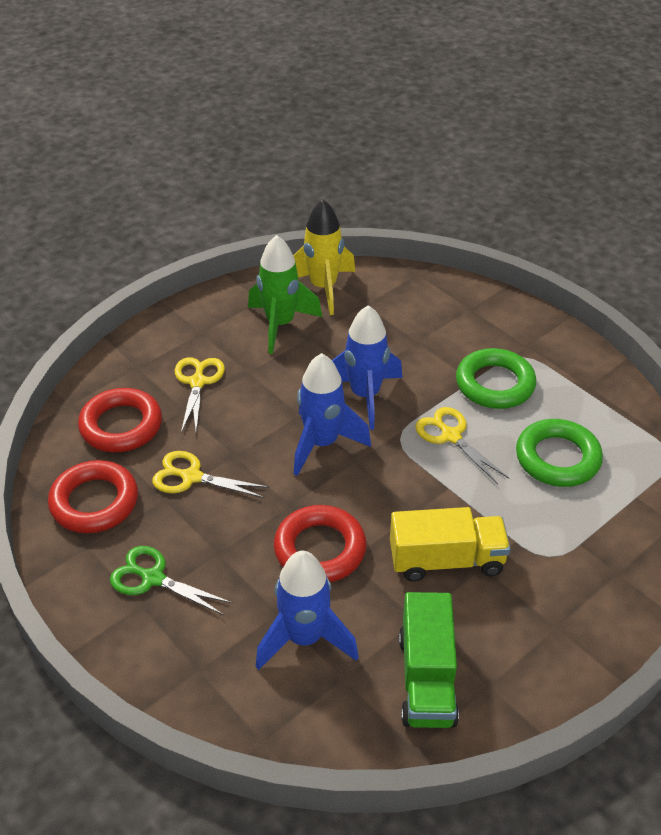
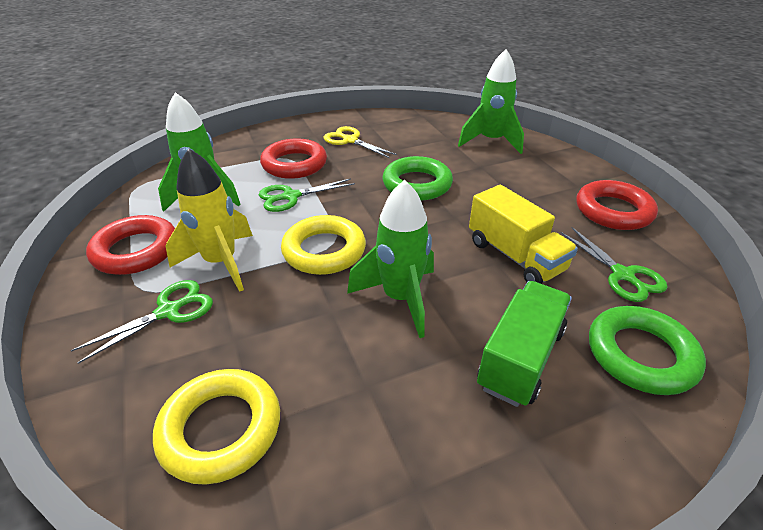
blue rocket: 3 -> 0
green rocket: 1 -> 3
green scissors: 1 -> 3
yellow ring: 0 -> 2
yellow scissors: 3 -> 1

